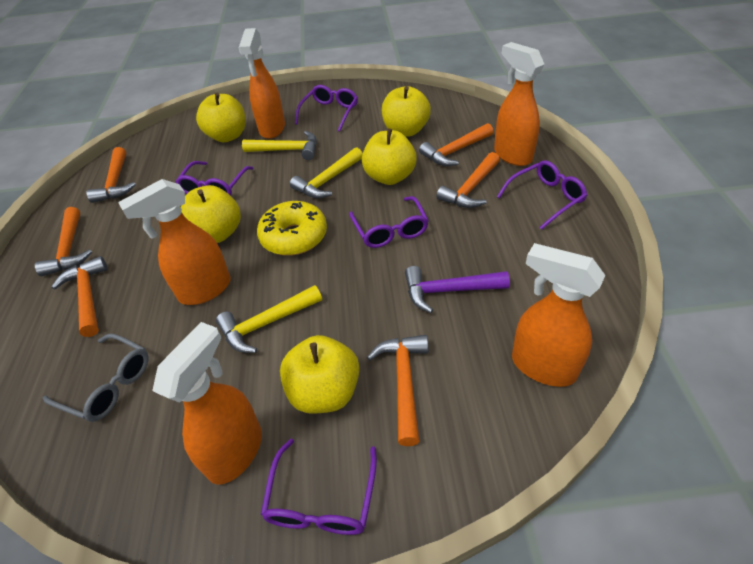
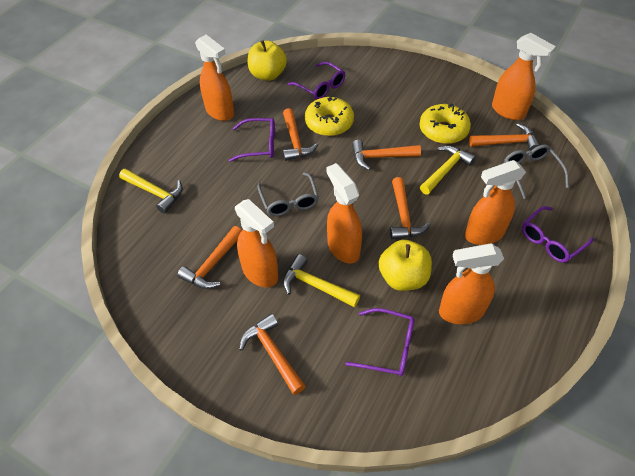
grey glasses: 1 -> 2
orange spray bottle: 5 -> 6
purple glasses: 5 -> 4
purple hammer: 1 -> 0
yellow apple: 5 -> 2
yellow donut: 1 -> 2

